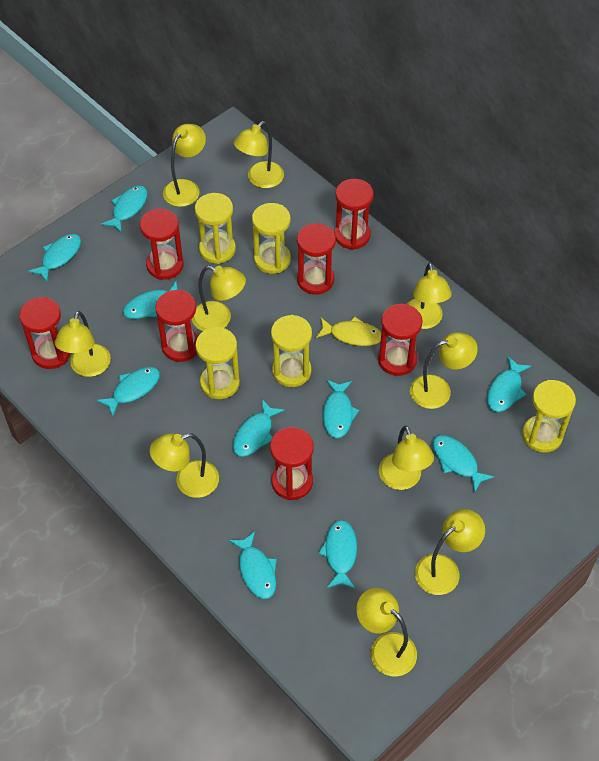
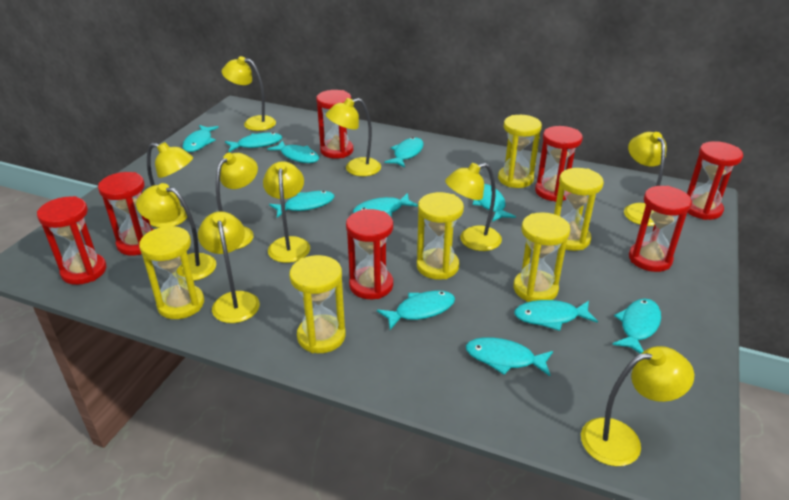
turquoise fish: 10 -> 11
yellow fish: 1 -> 0
yellow hourglass: 5 -> 6

